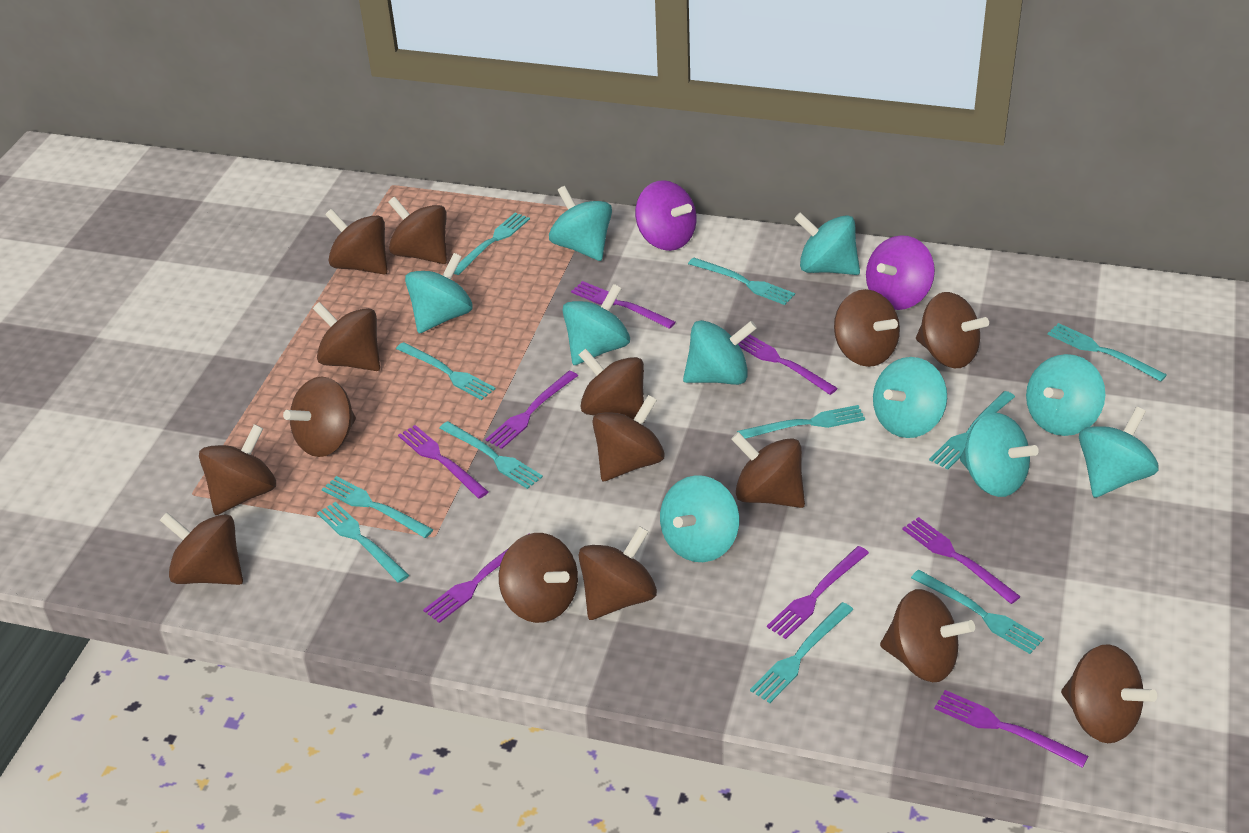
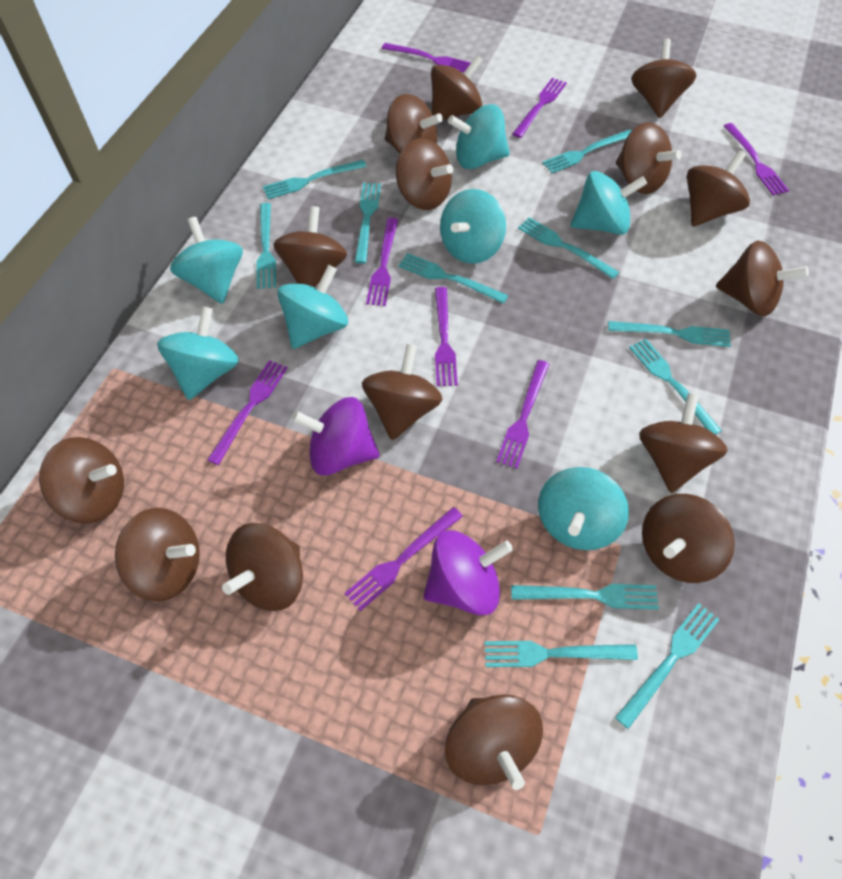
turquoise spinning top: 10 -> 7

